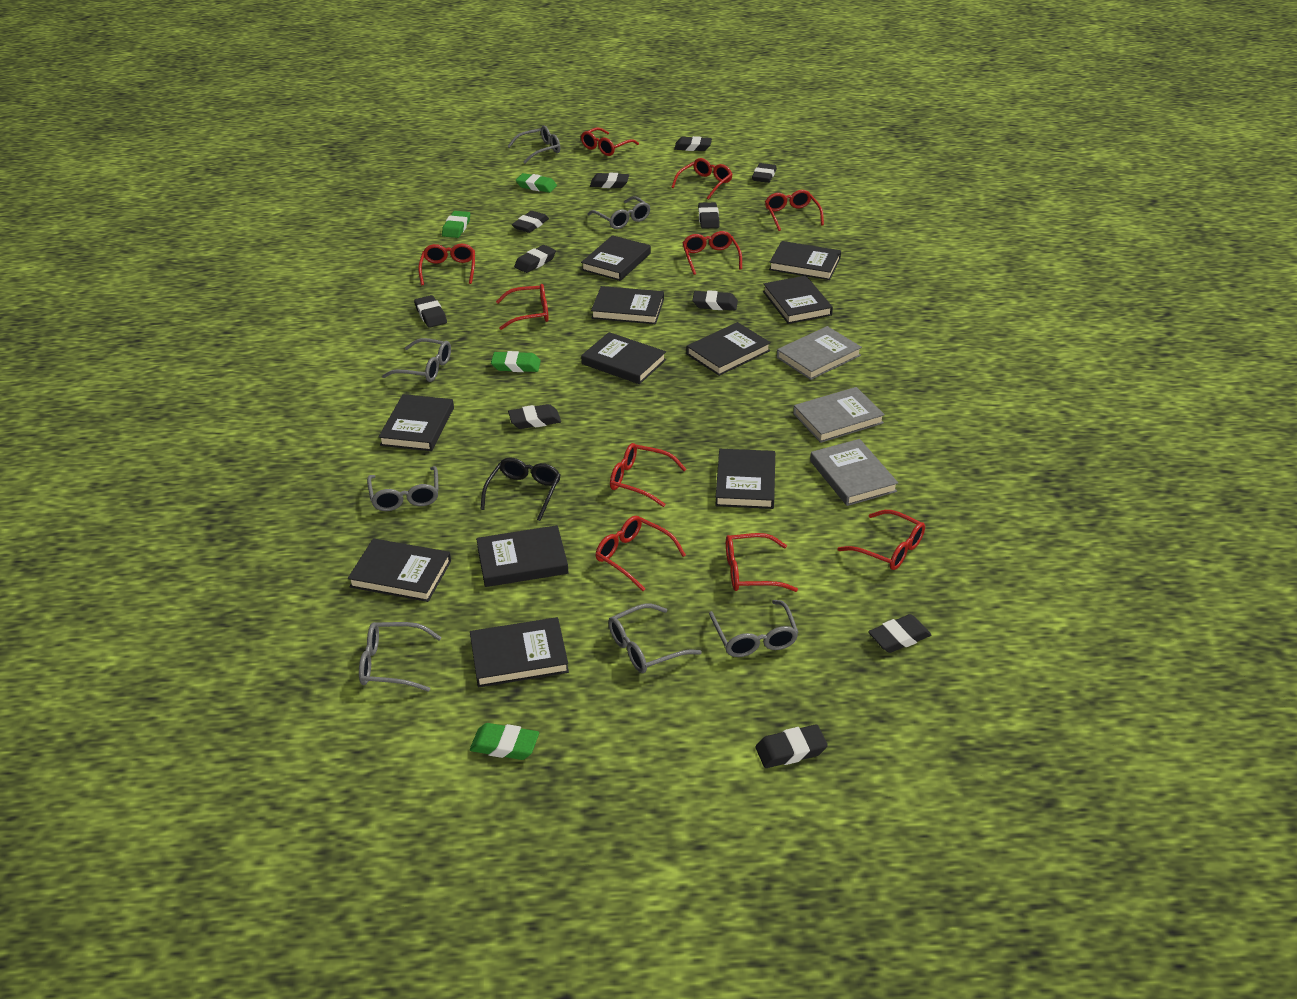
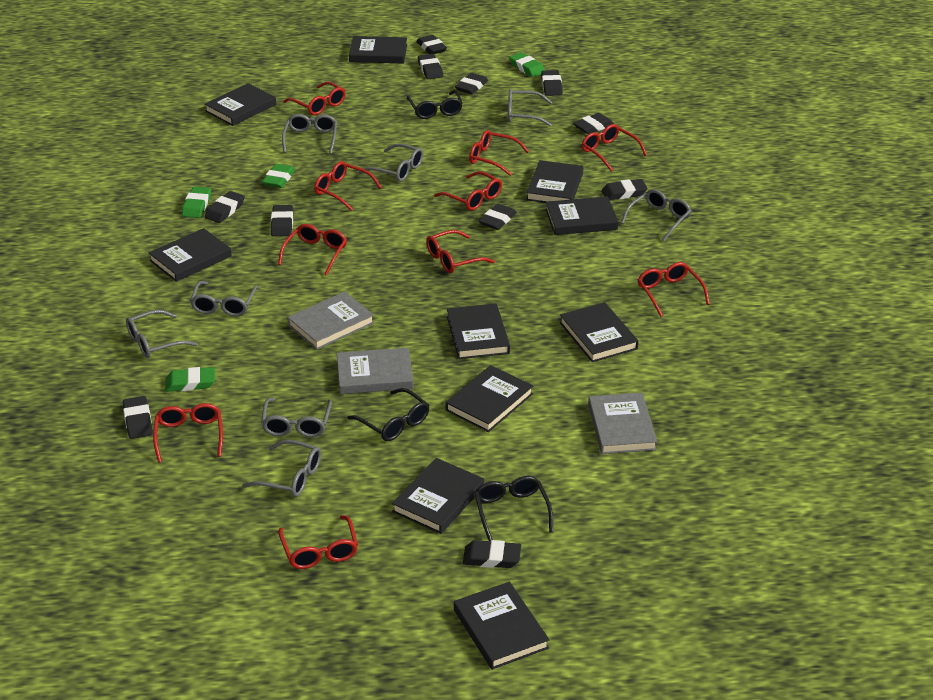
black book: 11 -> 10
black glasses: 1 -> 3
grey glasses: 7 -> 8

